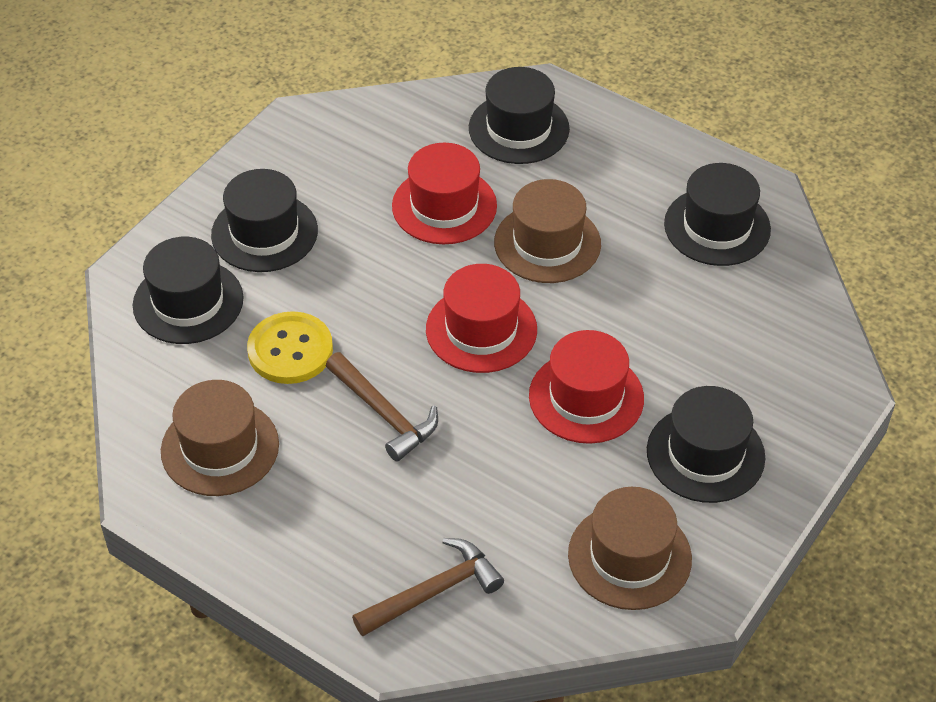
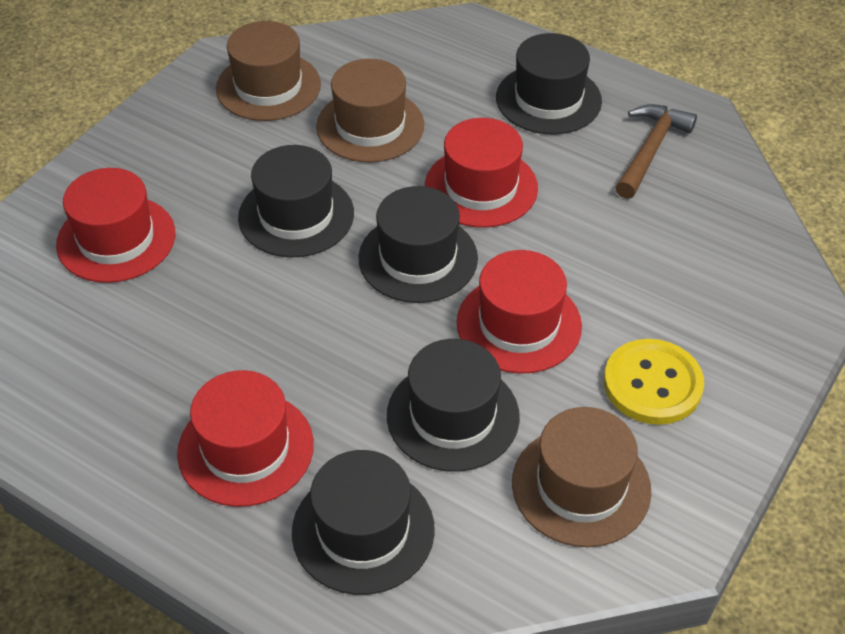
brown hammer: 2 -> 1
red hat: 3 -> 4

